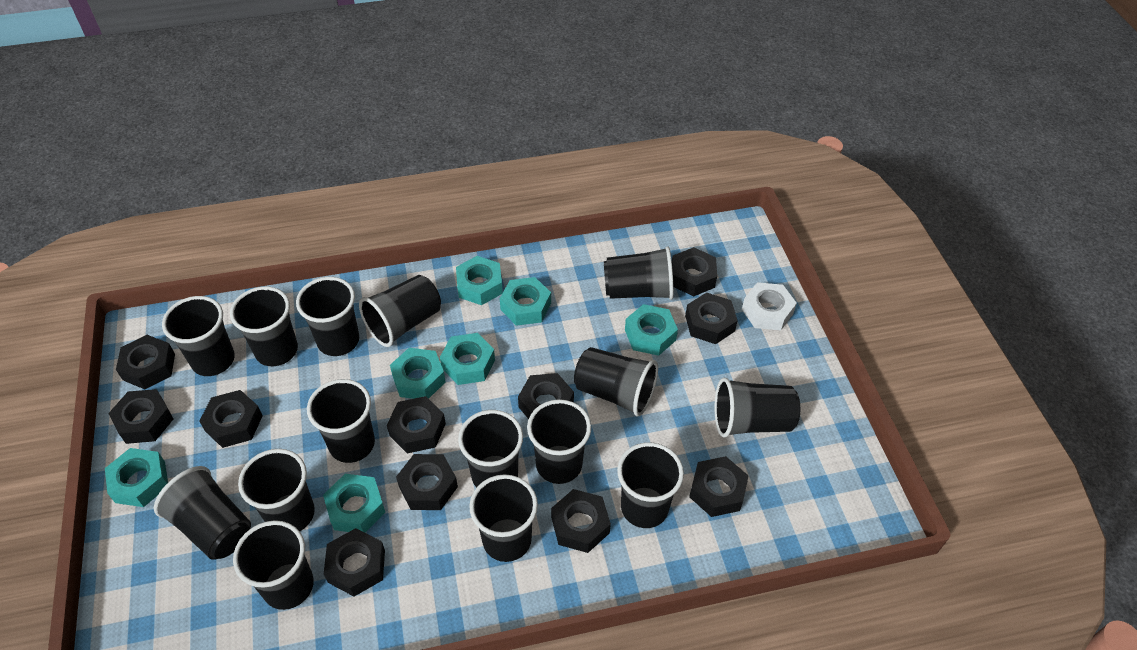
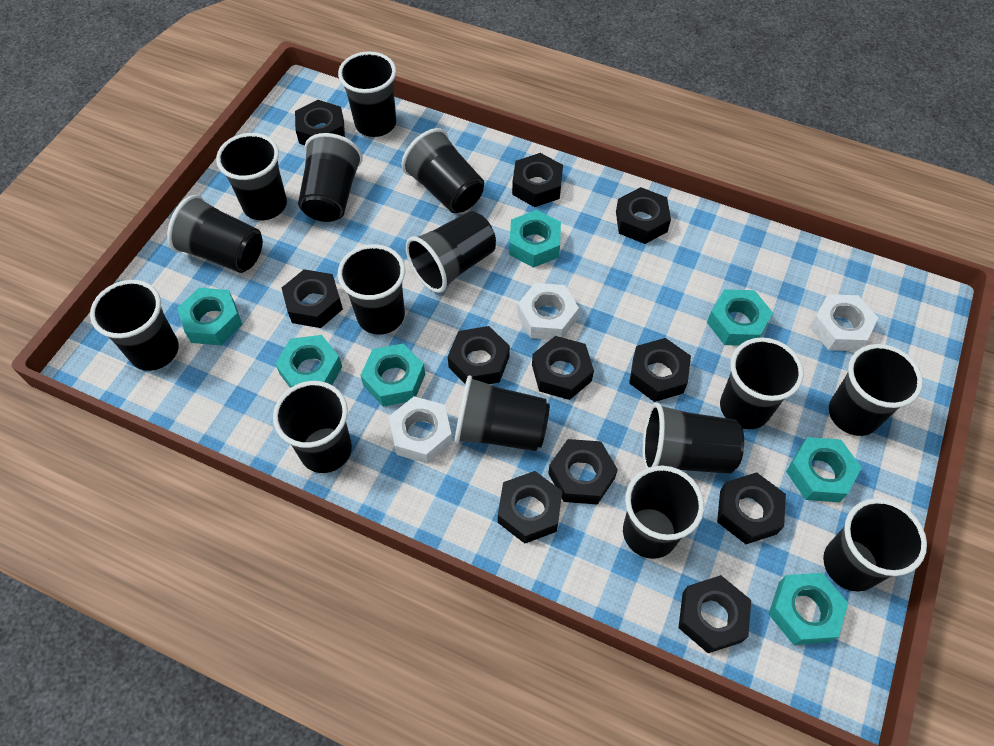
white nut: 1 -> 3

